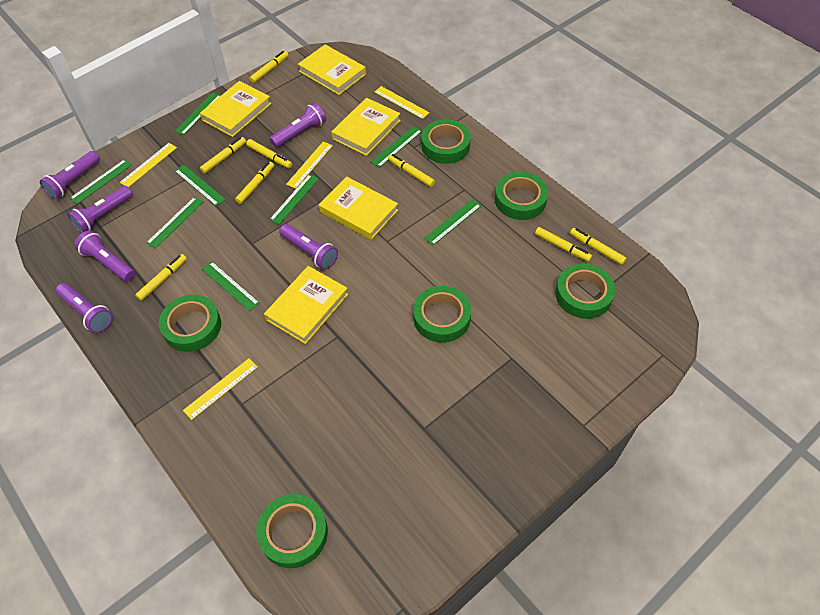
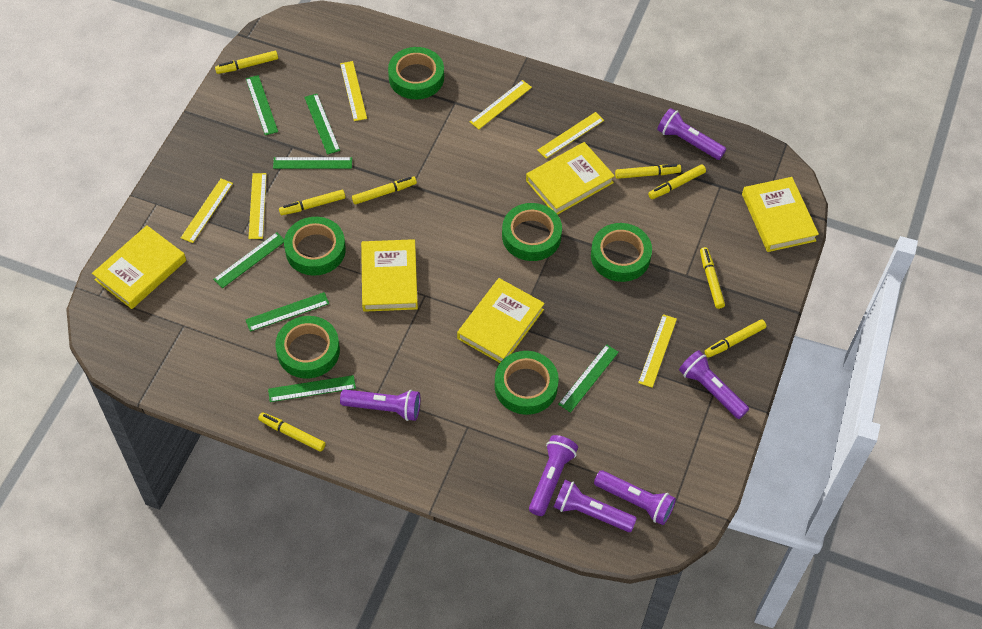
green ruler: 8 -> 7
yellow ruler: 4 -> 6

